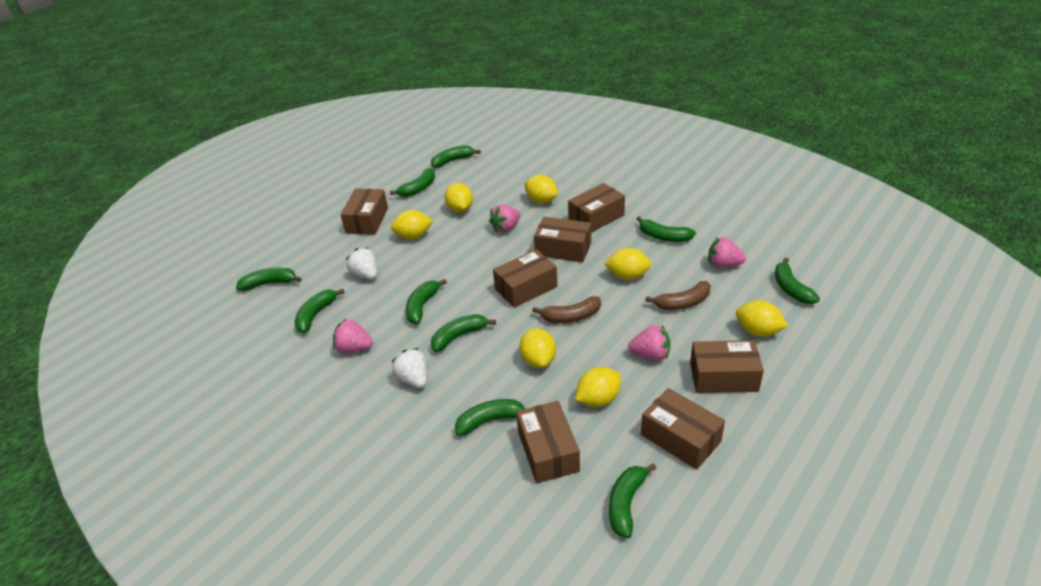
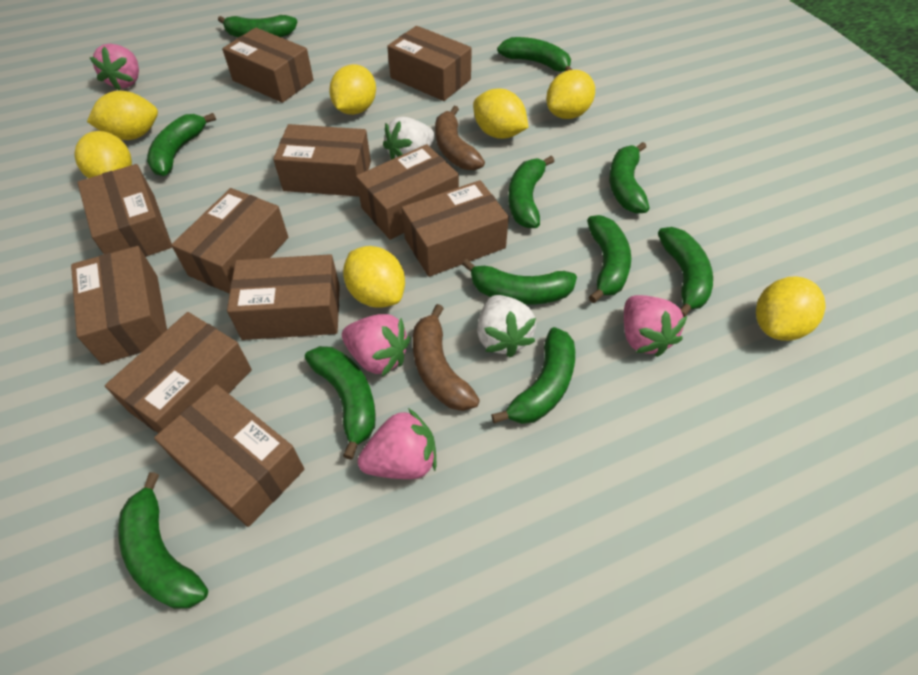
brown box: 7 -> 11
green banana: 10 -> 11

